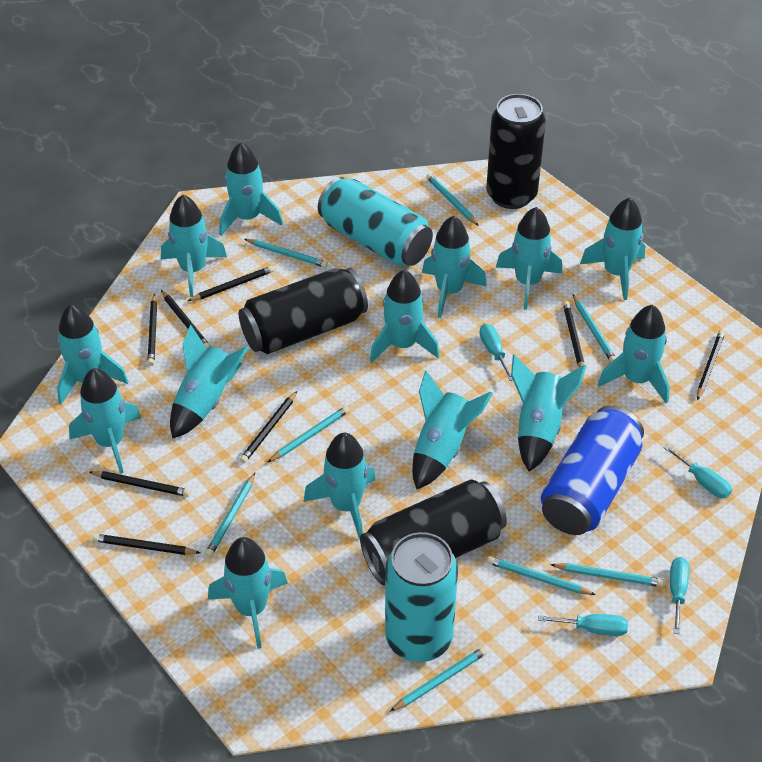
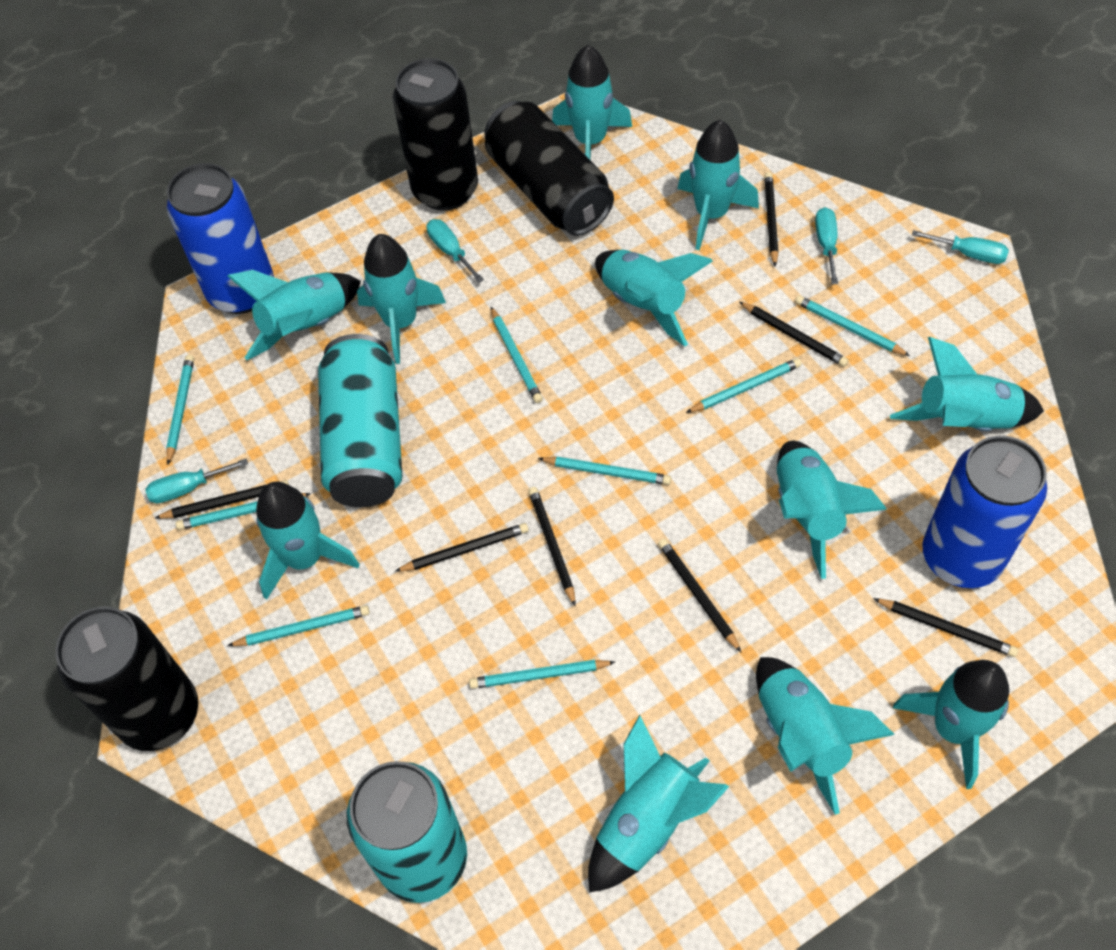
black pencil: 8 -> 7
blue can: 1 -> 2
turquoise rocket: 14 -> 11

